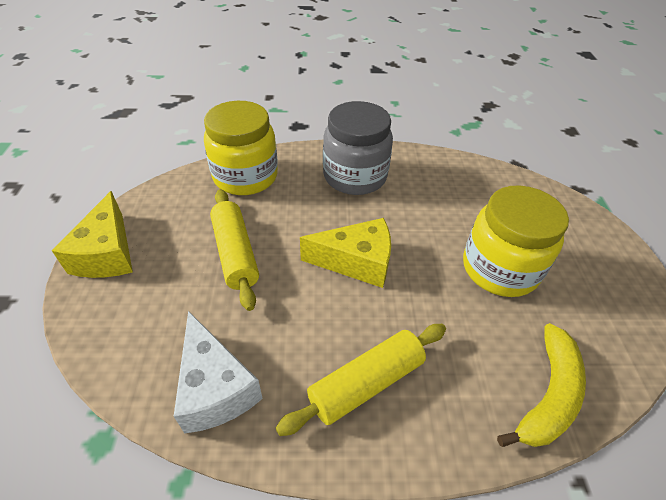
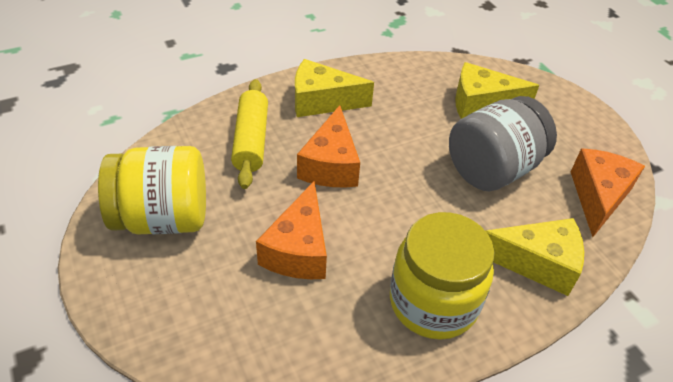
orange cheese: 0 -> 3
white cheese: 1 -> 0
yellow banana: 1 -> 0
yellow cheese: 2 -> 3
yellow rolling pin: 2 -> 1

